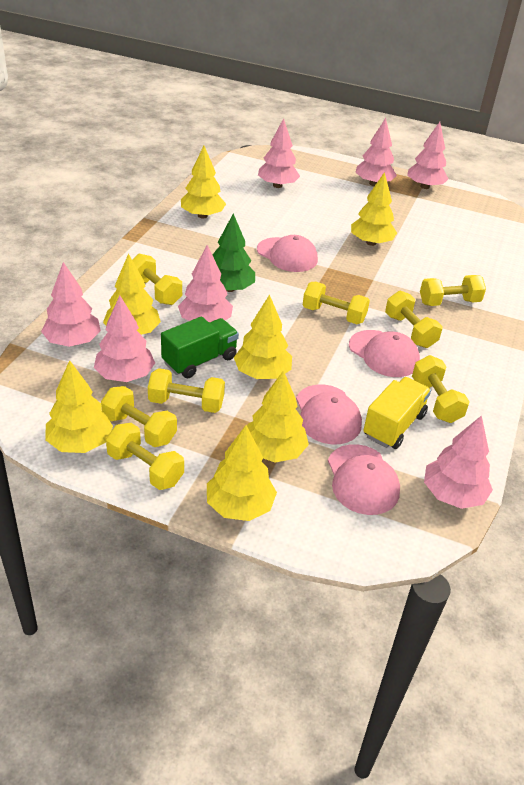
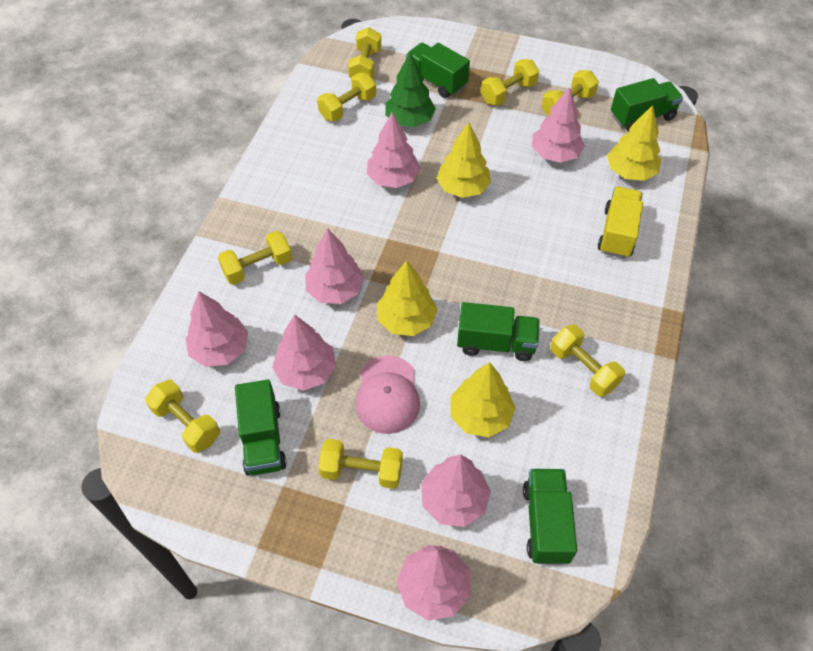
green truck: 1 -> 5
pink cap: 4 -> 1
yellow tree: 7 -> 4

